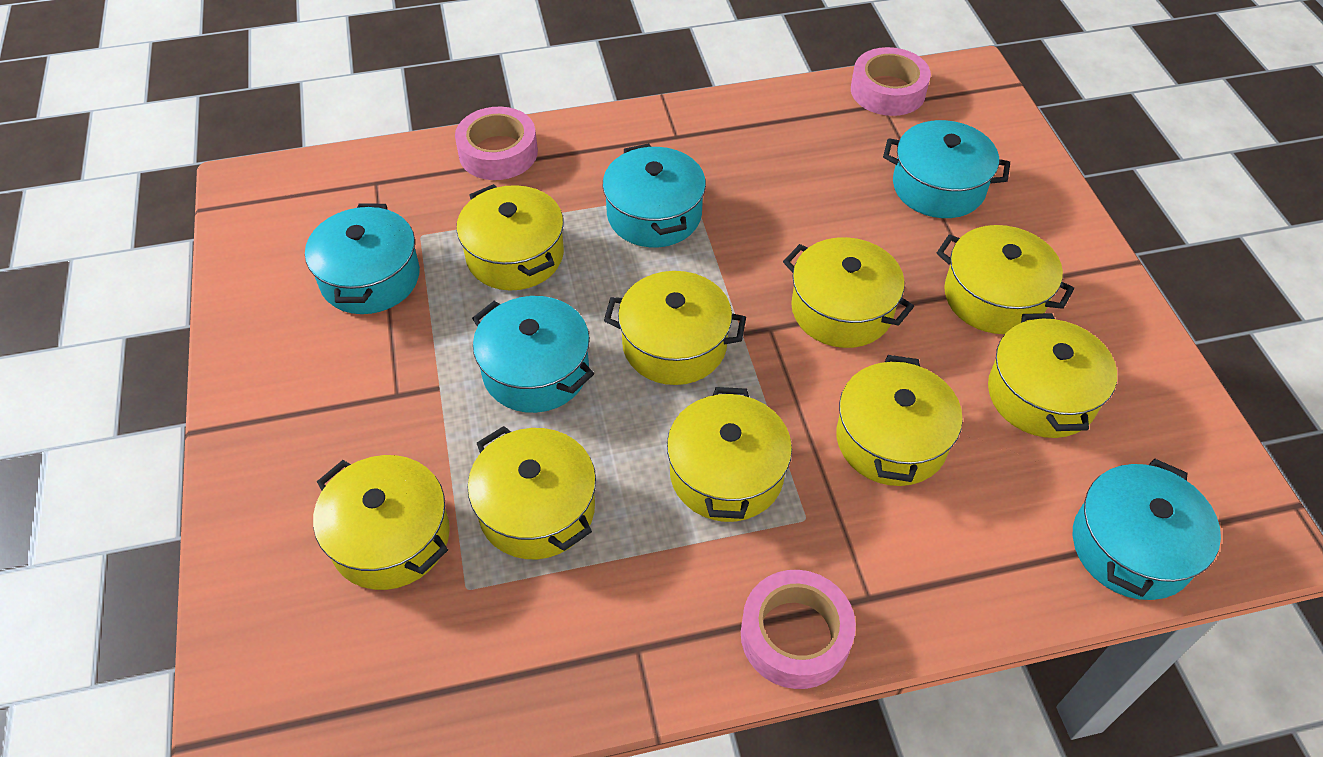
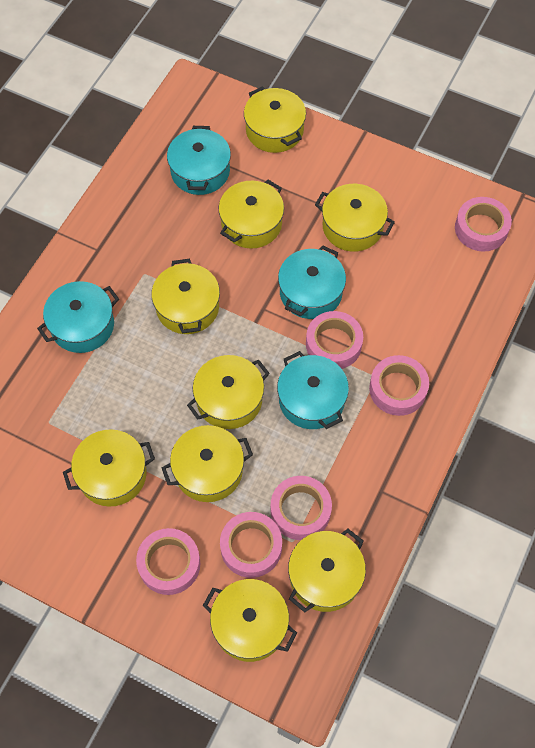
pink tape: 3 -> 6
turquoise pot: 5 -> 4

